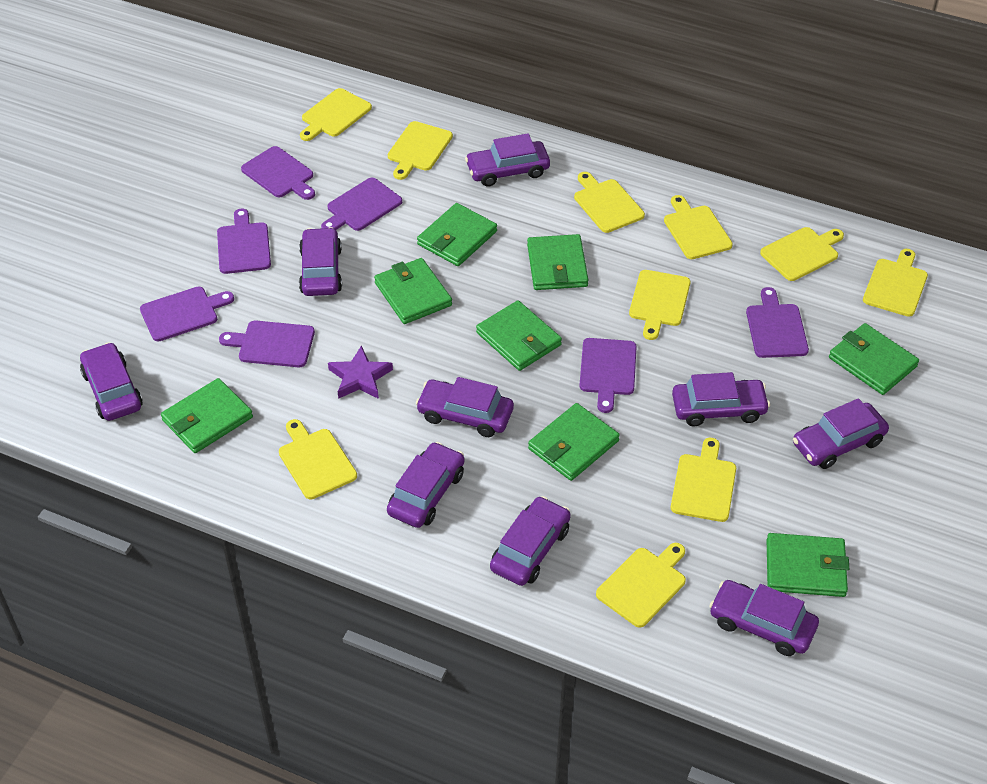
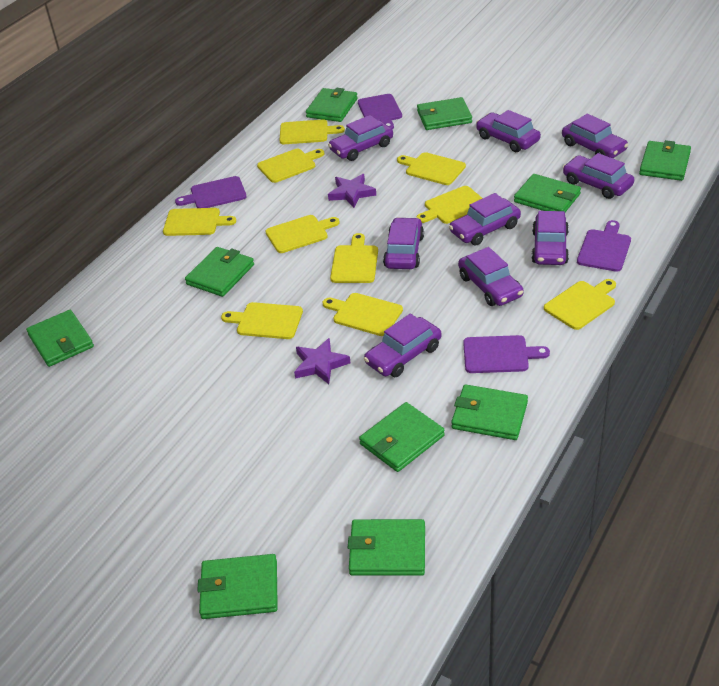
green wallet: 8 -> 10
purple cutting board: 7 -> 4
purple star: 1 -> 2

